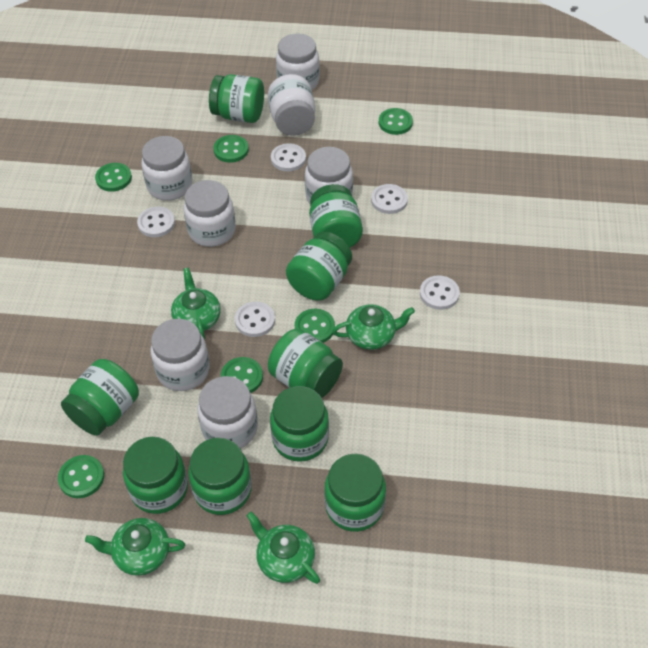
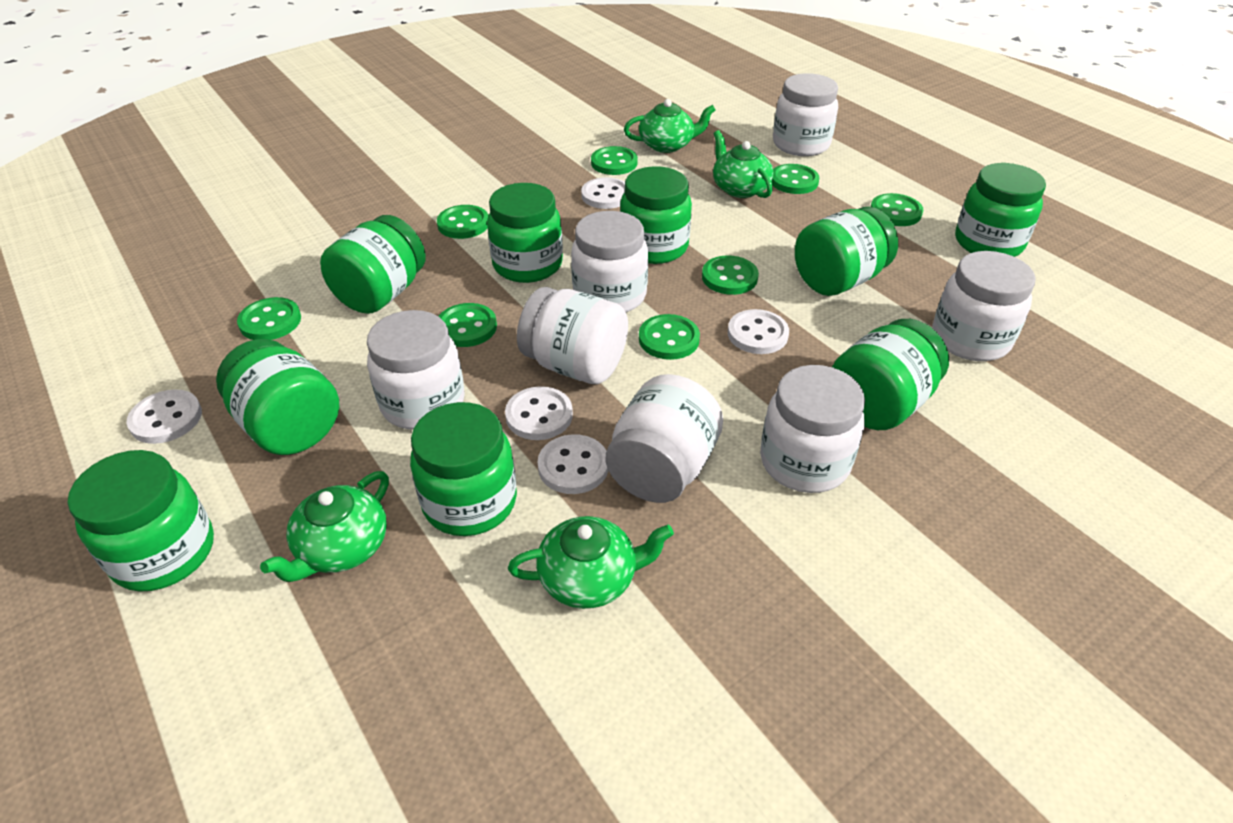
green button: 6 -> 8

